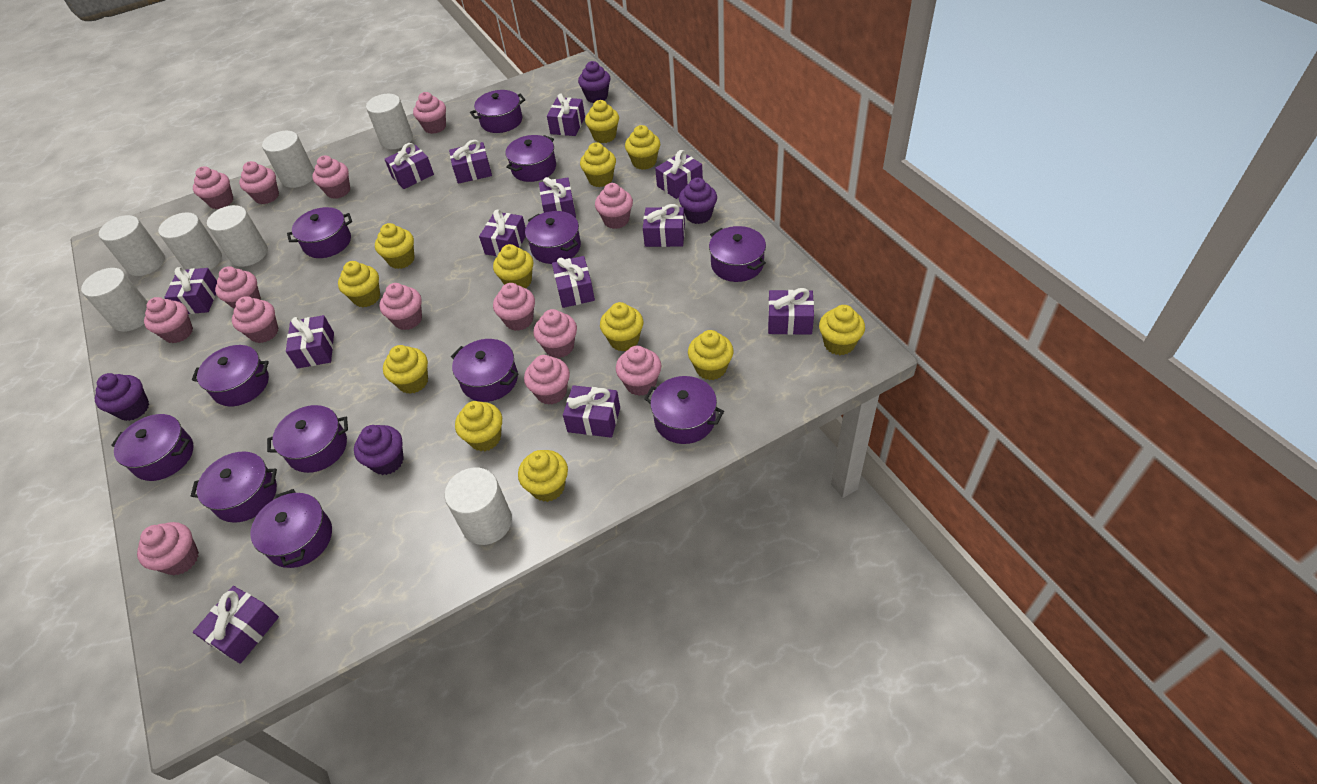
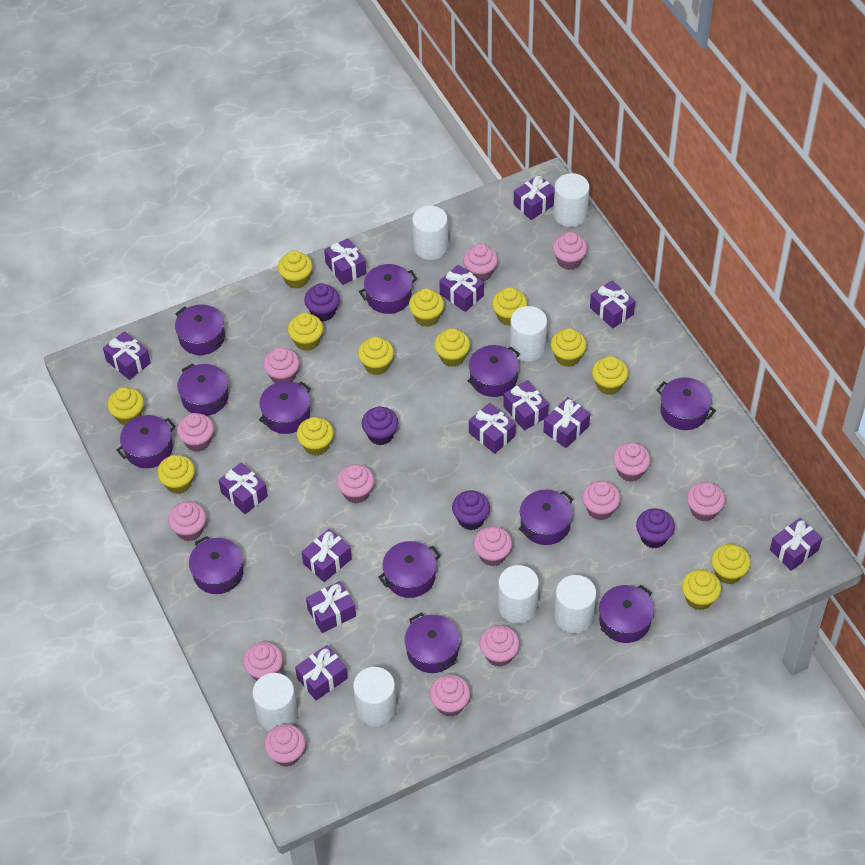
yellow cupcake: 12 -> 13

